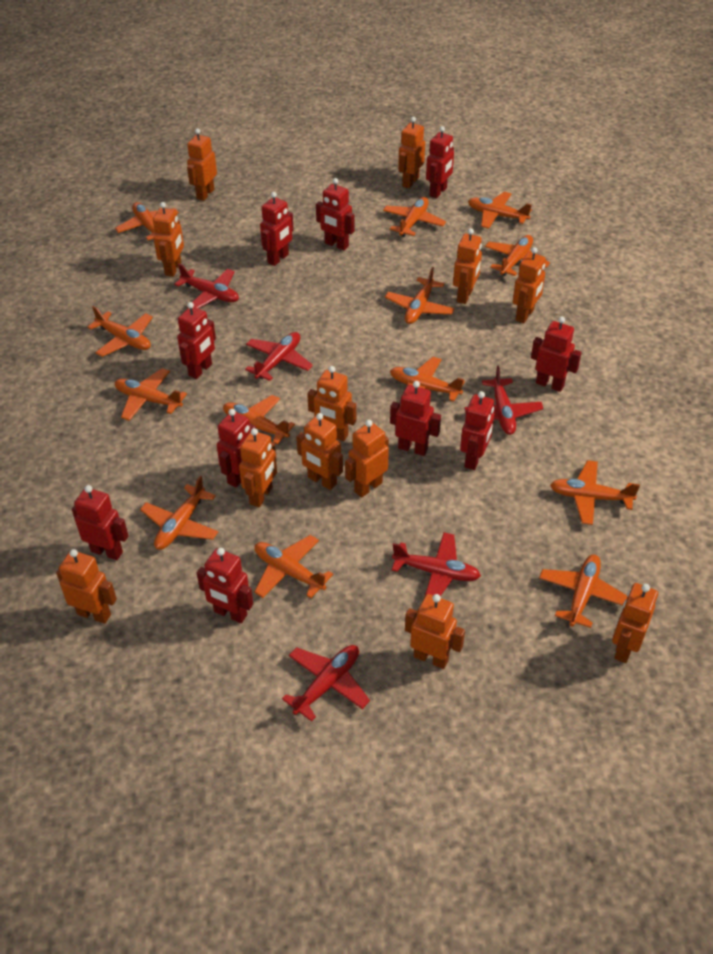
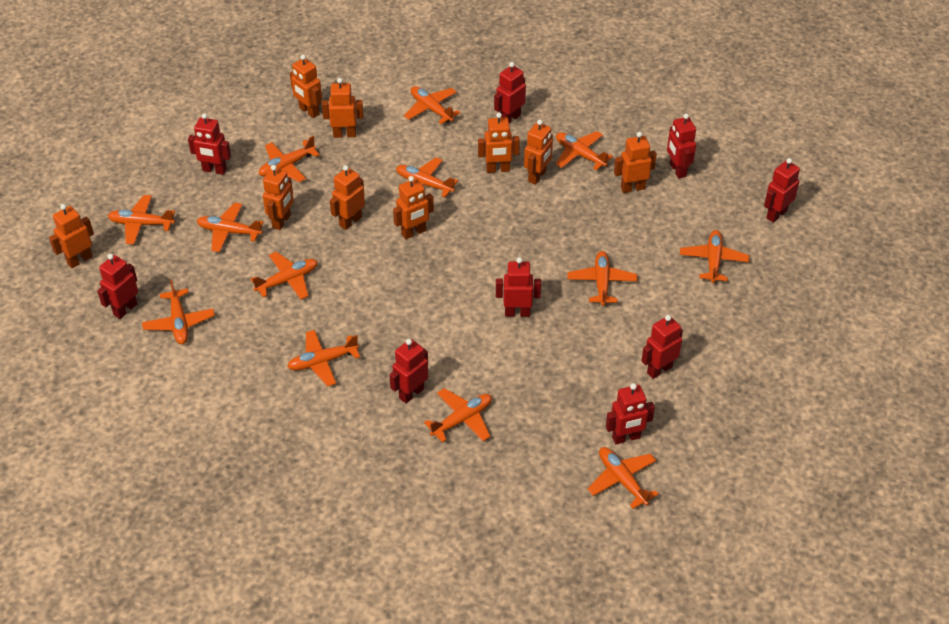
orange robot: 12 -> 9
red plane: 5 -> 0
red robot: 10 -> 9

